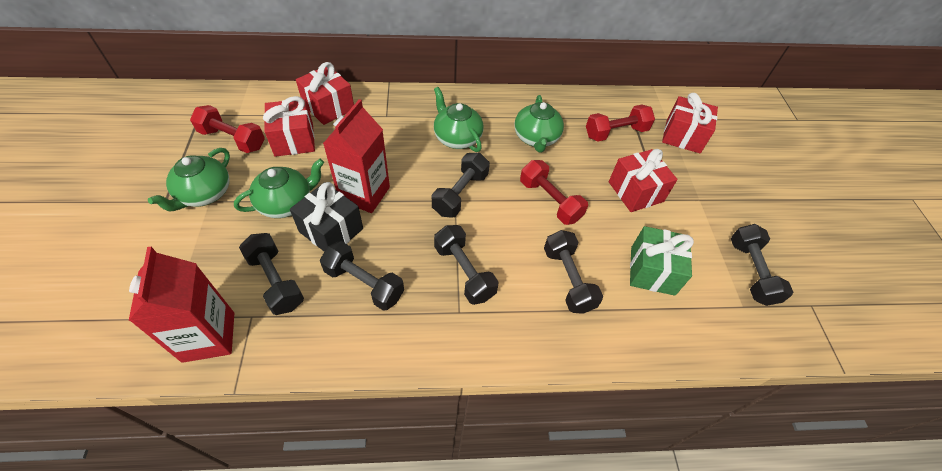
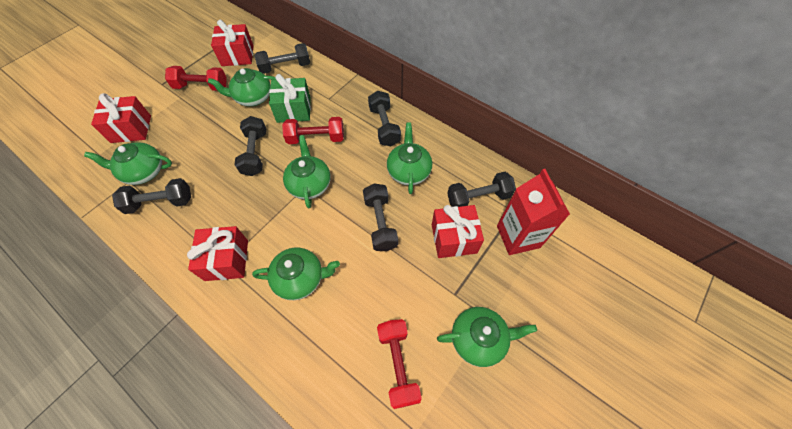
black gift: 1 -> 0
green teapot: 4 -> 6
red carton: 2 -> 1

